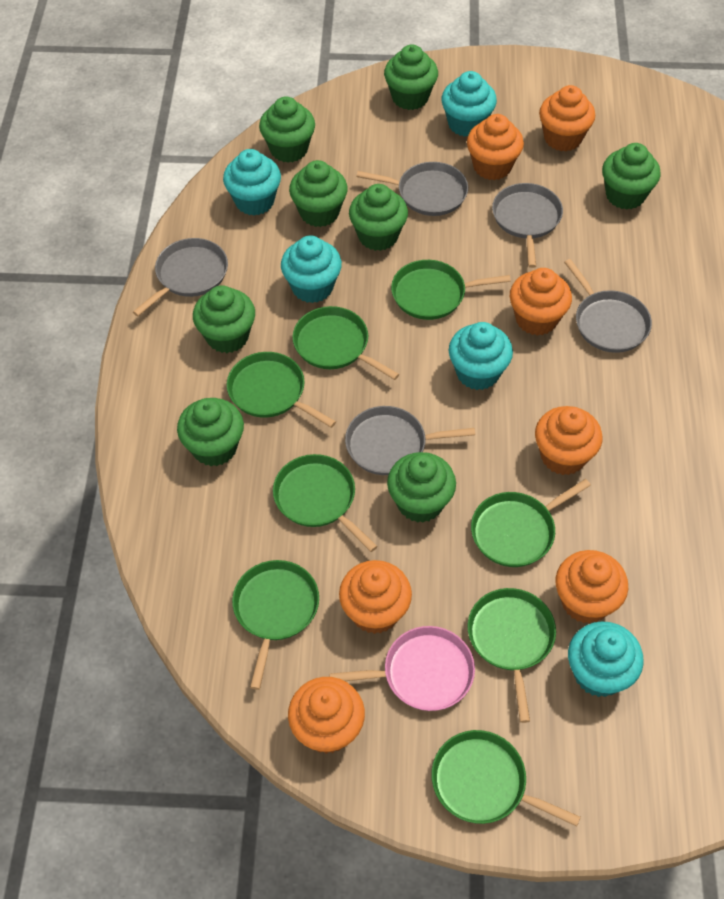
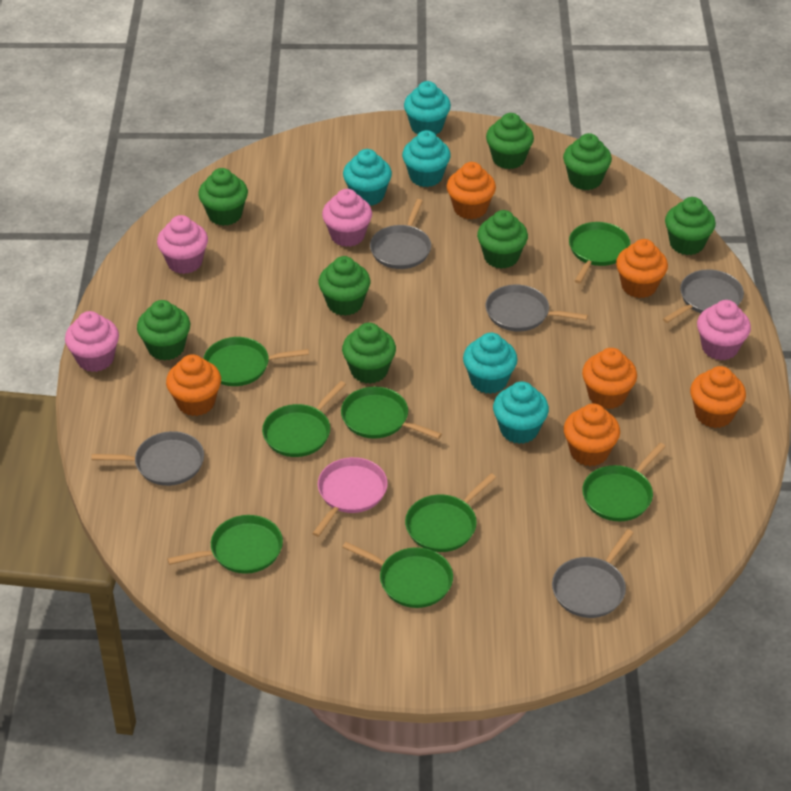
orange cupcake: 7 -> 6
pink cupcake: 0 -> 4

